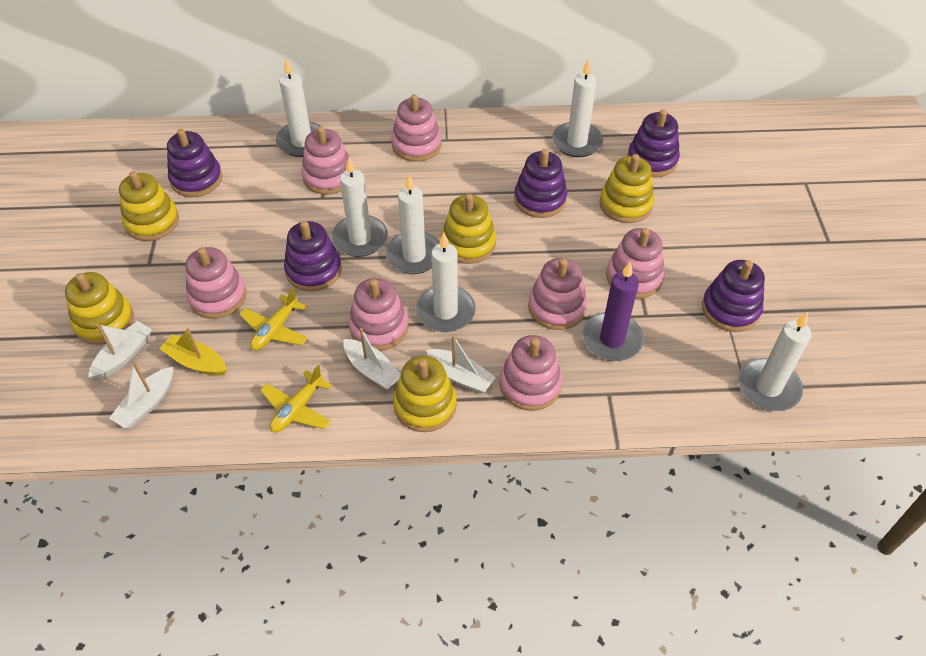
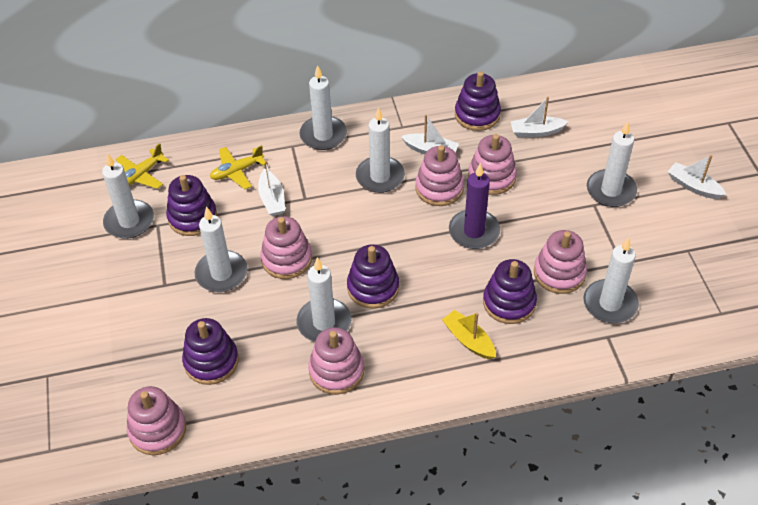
pink stacking toy: 7 -> 6
white candle: 6 -> 7
yellow stacking toy: 5 -> 0

